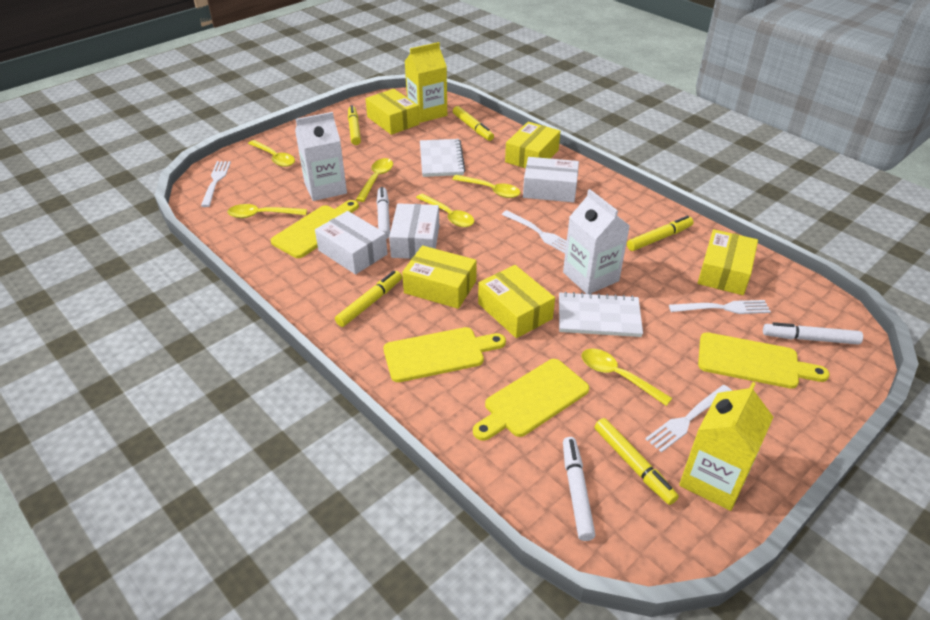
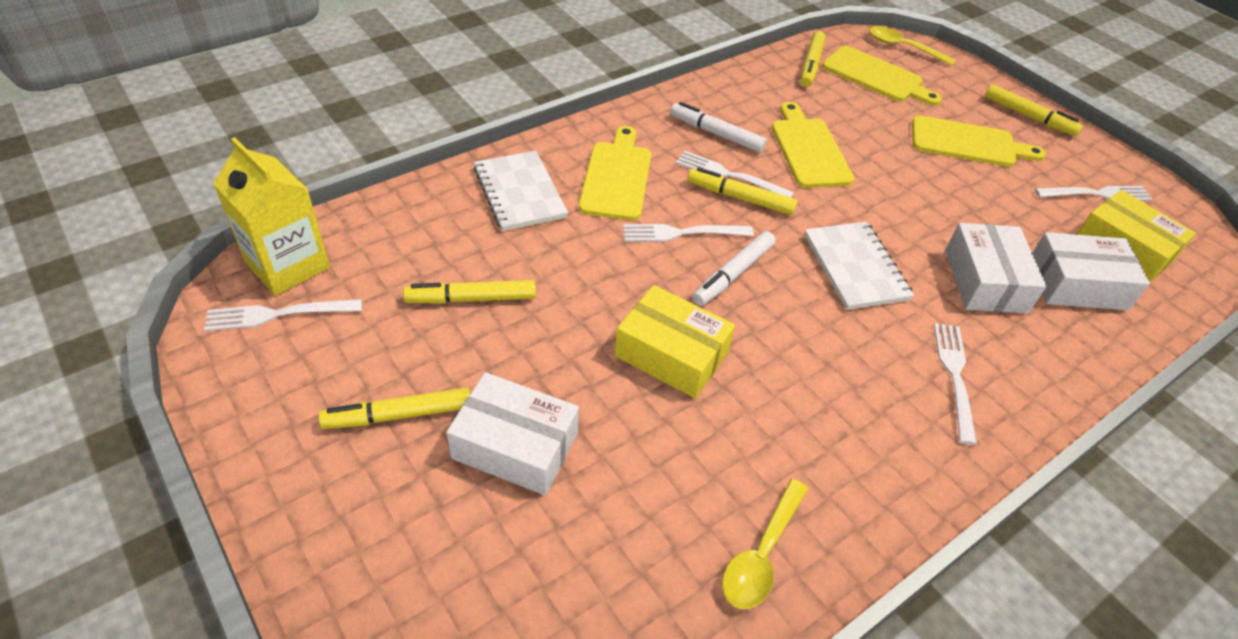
white carton: 2 -> 0
white fork: 4 -> 5
white marker: 3 -> 2
yellow box: 5 -> 2
yellow carton: 2 -> 1
yellow spoon: 6 -> 2

